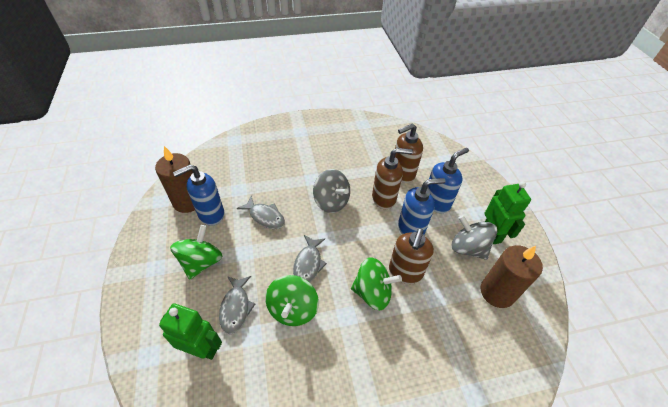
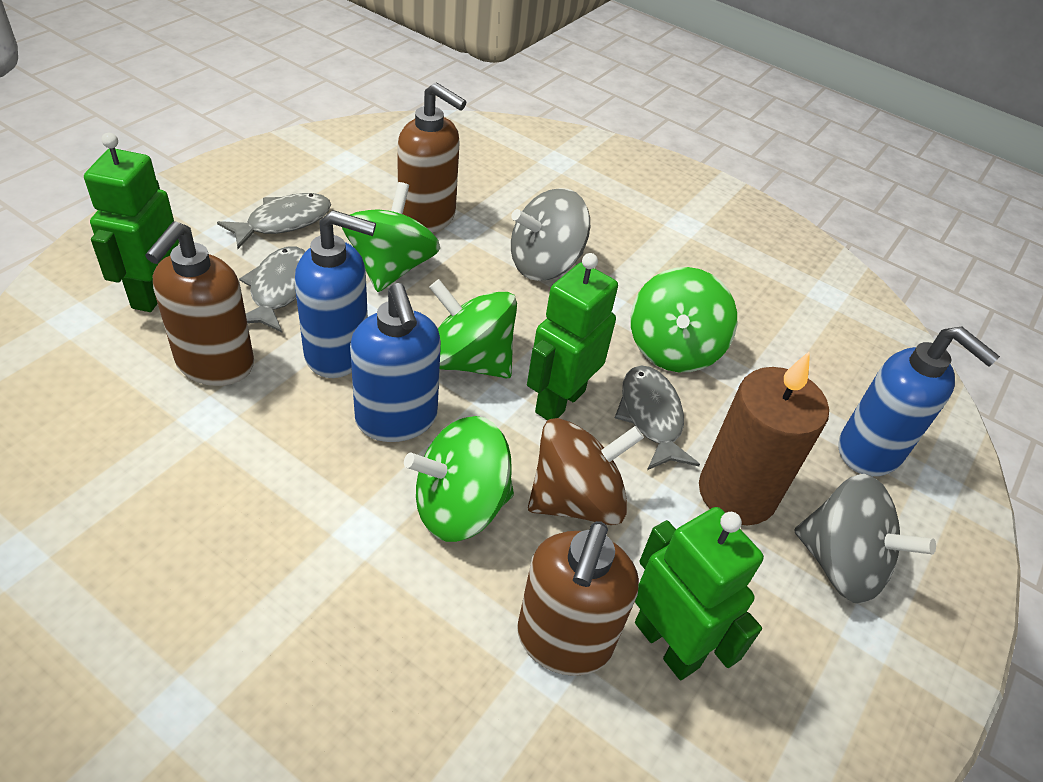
brown candle: 2 -> 1
brown spinning top: 0 -> 1
green robot: 2 -> 3
green spinning top: 3 -> 4

